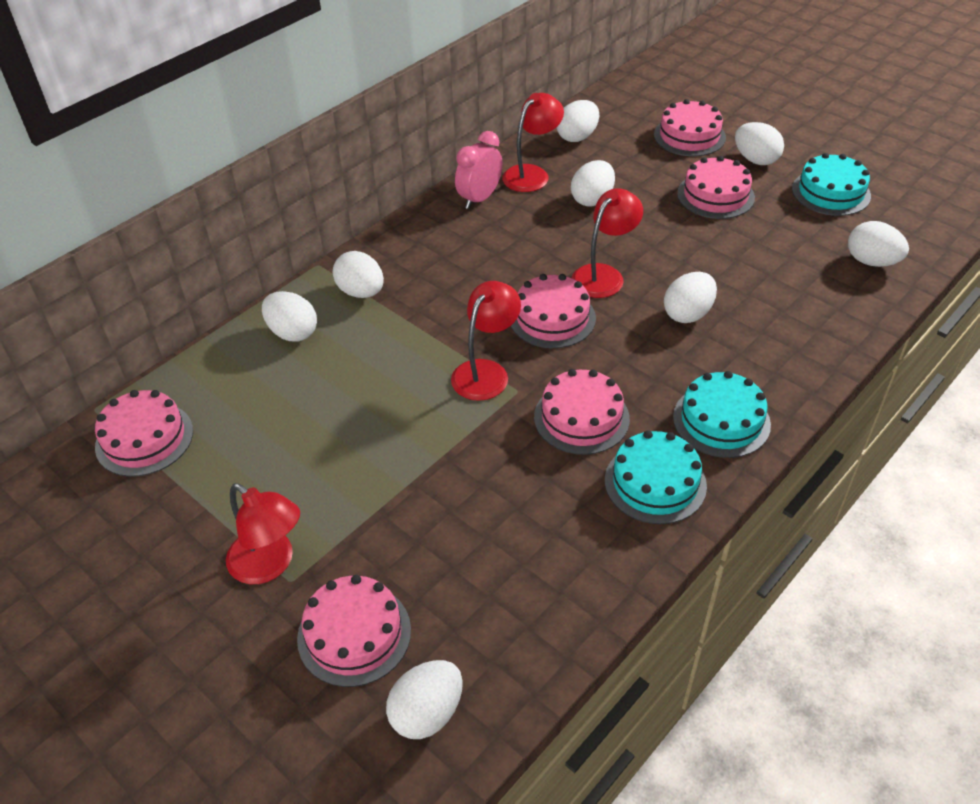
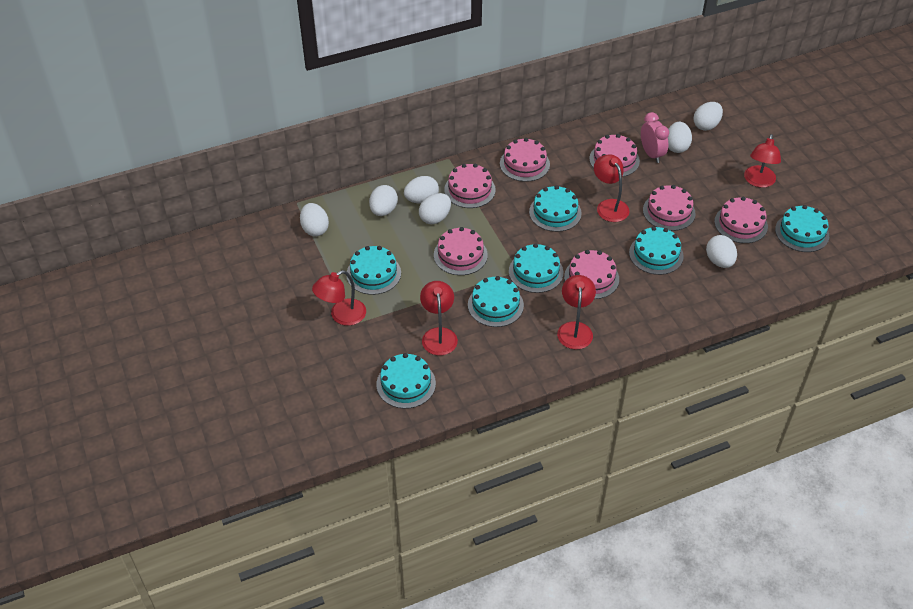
pink cake: 6 -> 7
red lamp: 4 -> 5
turquoise cake: 3 -> 7
white egg: 8 -> 7

